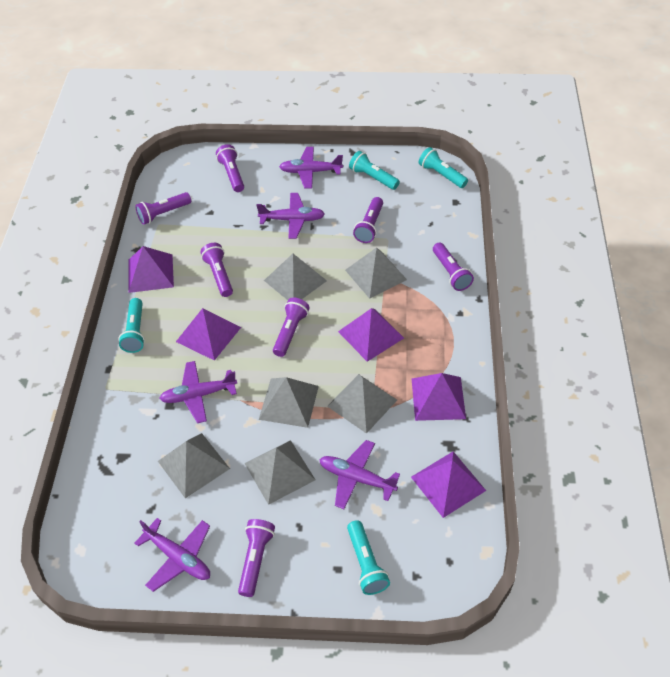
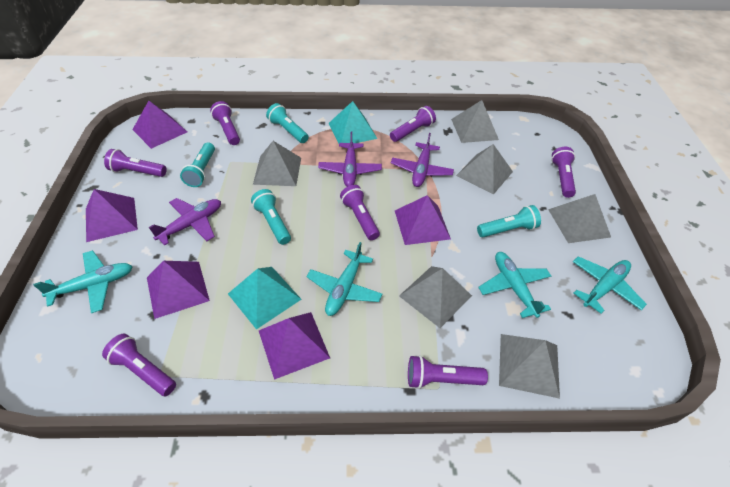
purple plane: 5 -> 3
turquoise plane: 0 -> 4
turquoise pyramid: 0 -> 2

